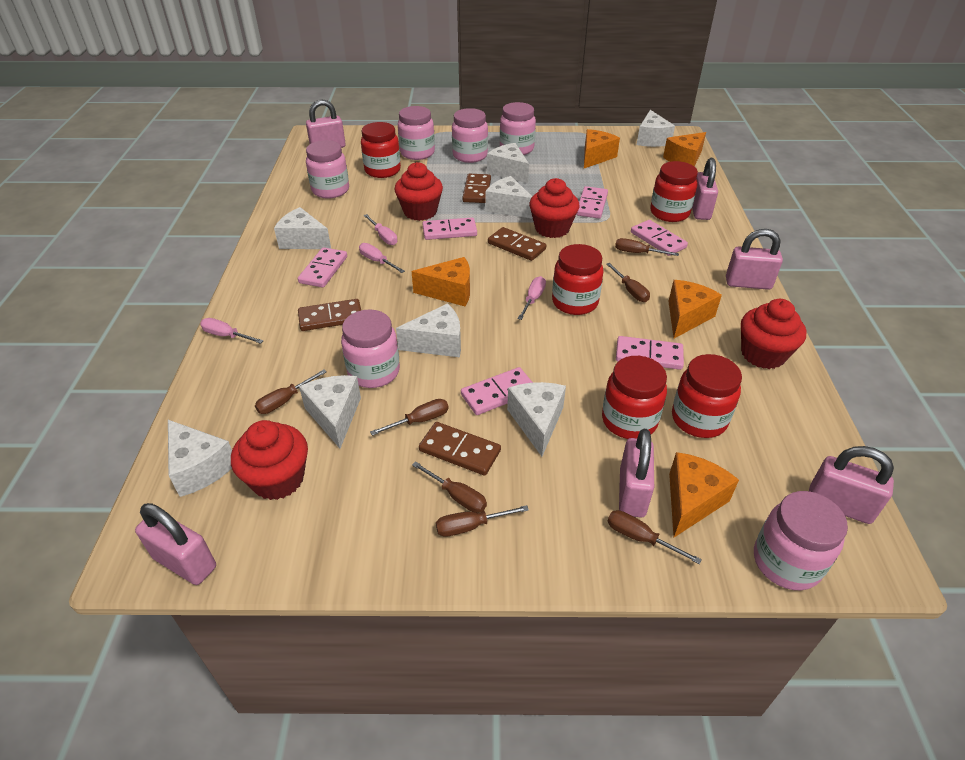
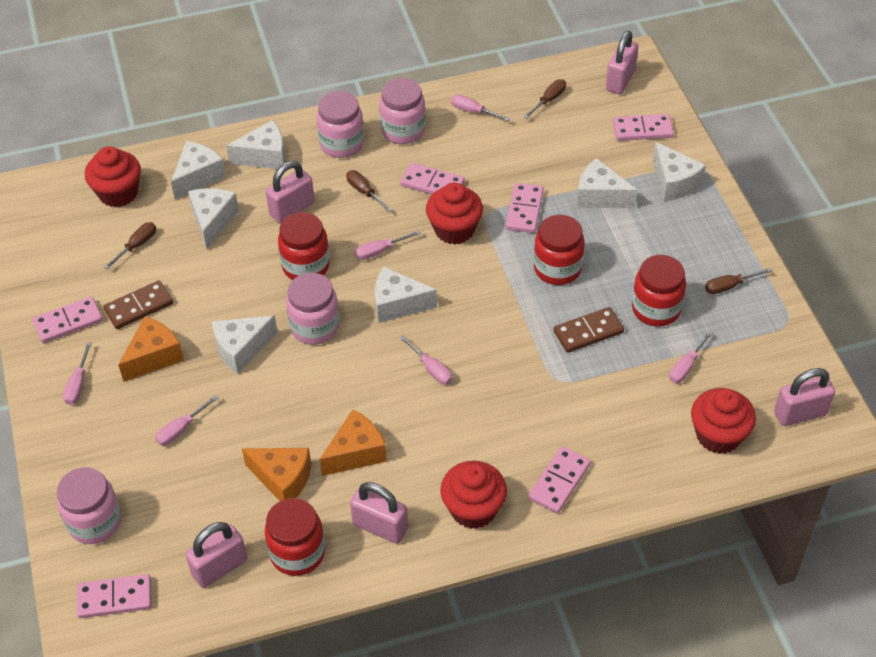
brown domino: 4 -> 2
brown screwdriver: 7 -> 4
orange cheese: 5 -> 3
pink jar: 6 -> 4
pink padlock: 6 -> 5
pink screwdriver: 4 -> 6
red jar: 5 -> 4
white cheese: 8 -> 7

